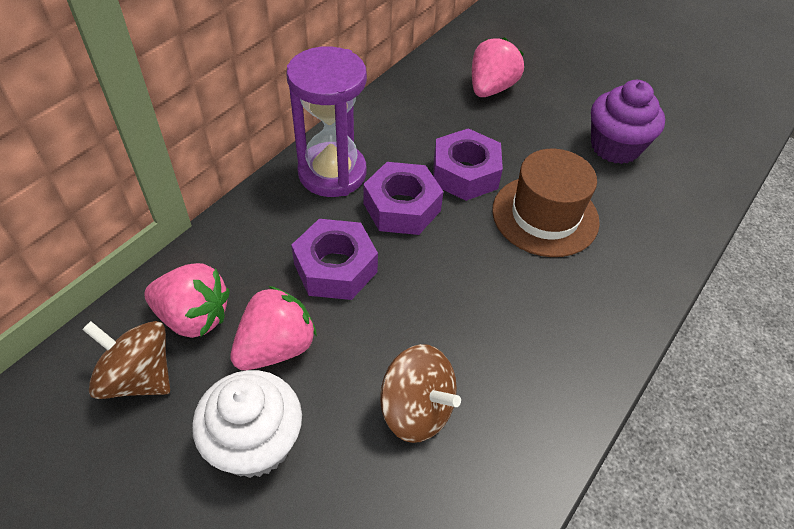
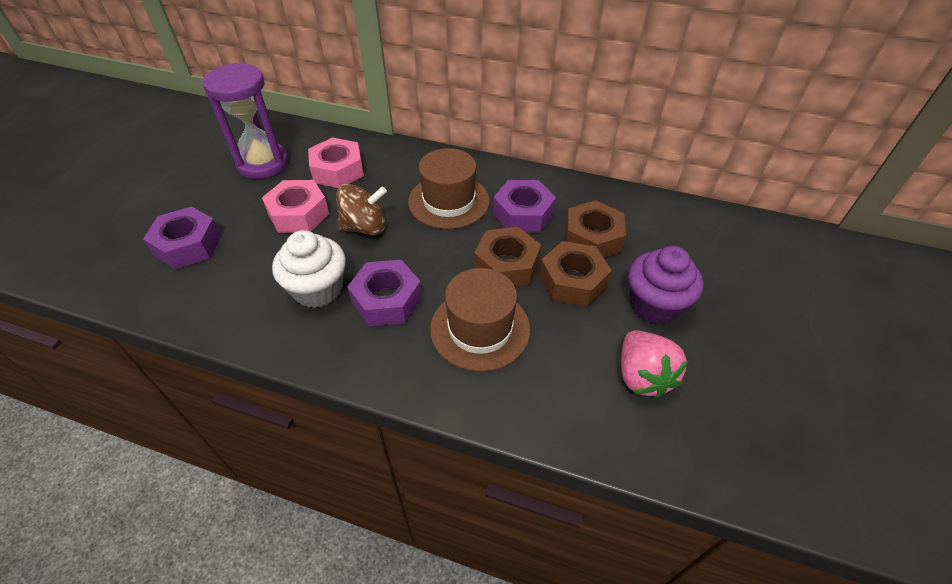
brown hat: 1 -> 2
brown nut: 0 -> 3
brown spinning top: 2 -> 1
pink nut: 0 -> 2
pink strawberry: 3 -> 1

